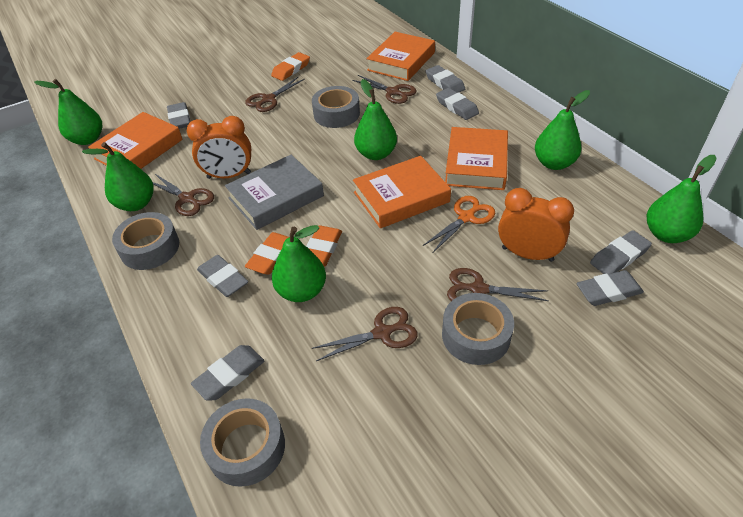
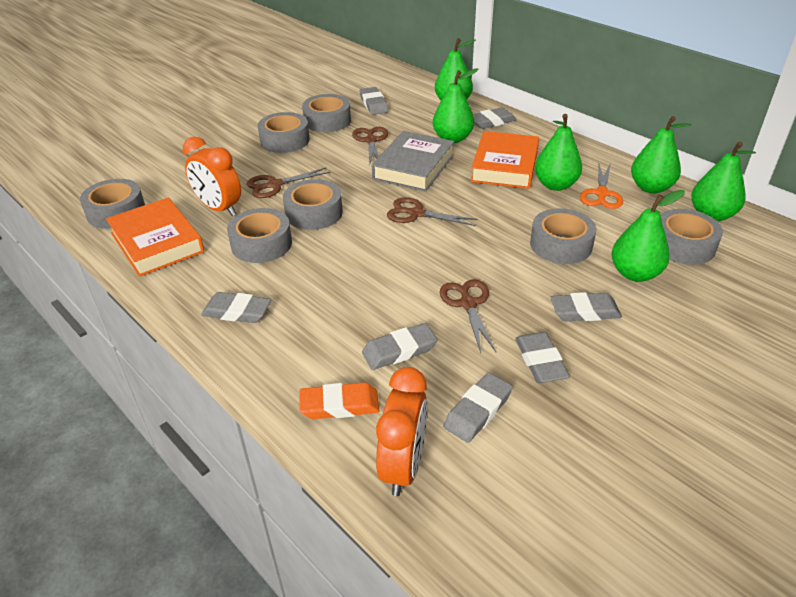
brown scissors: 5 -> 4
grey tape: 4 -> 7
orange book: 4 -> 2
orange eraser: 3 -> 1

